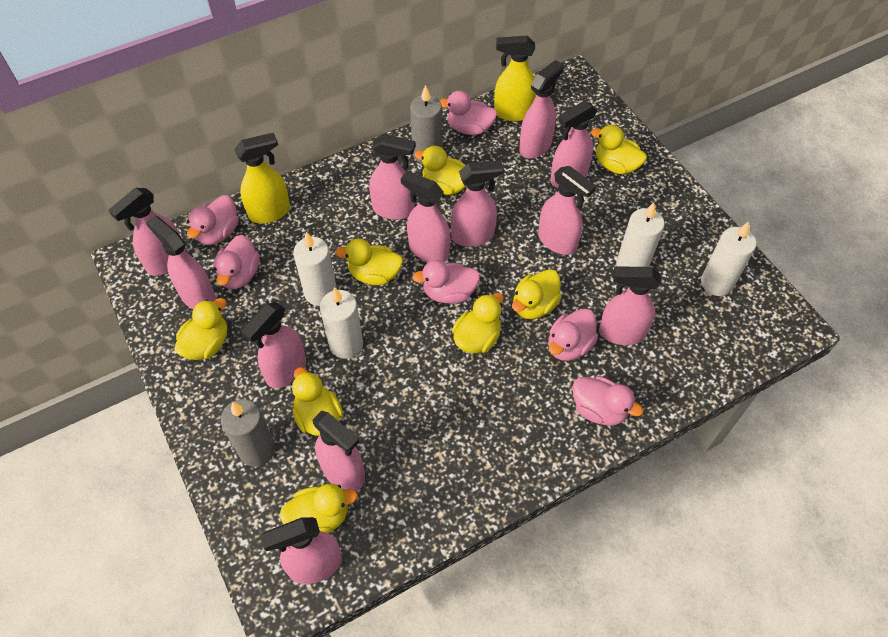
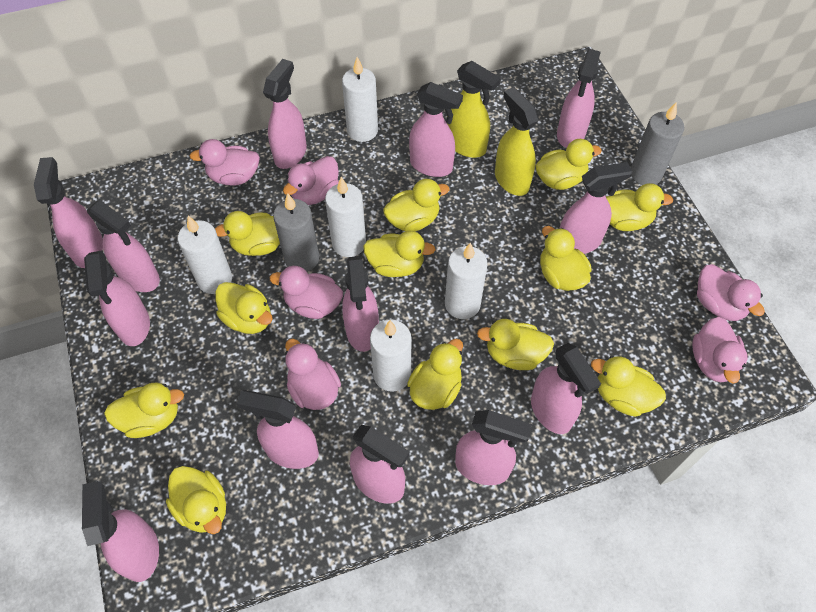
pink spray bottle: 12 -> 13
white candle: 4 -> 5
yellow duck: 8 -> 12

